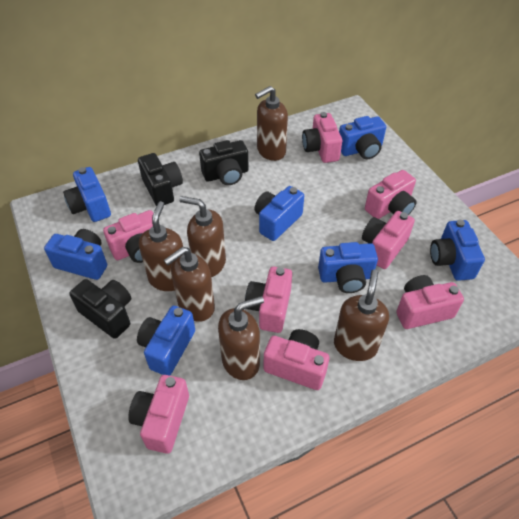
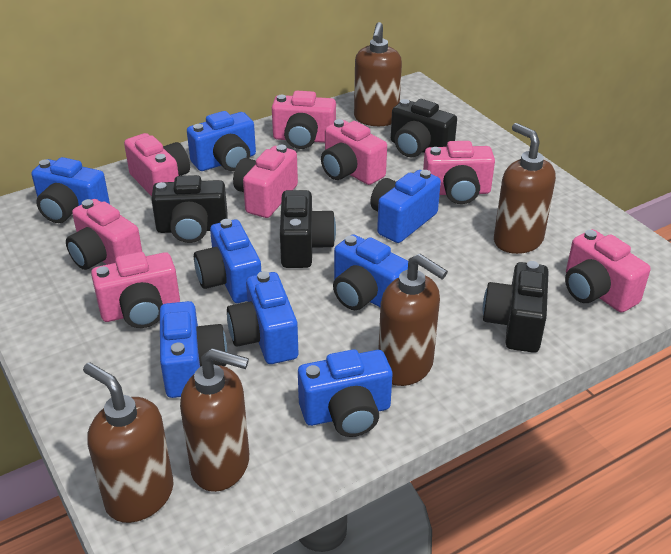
black camera: 3 -> 4
blue camera: 7 -> 8
brown soap dispenser: 6 -> 5

